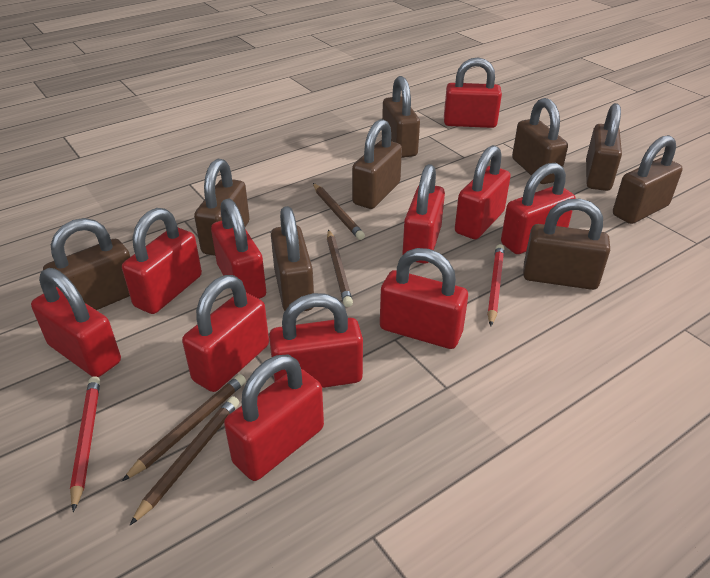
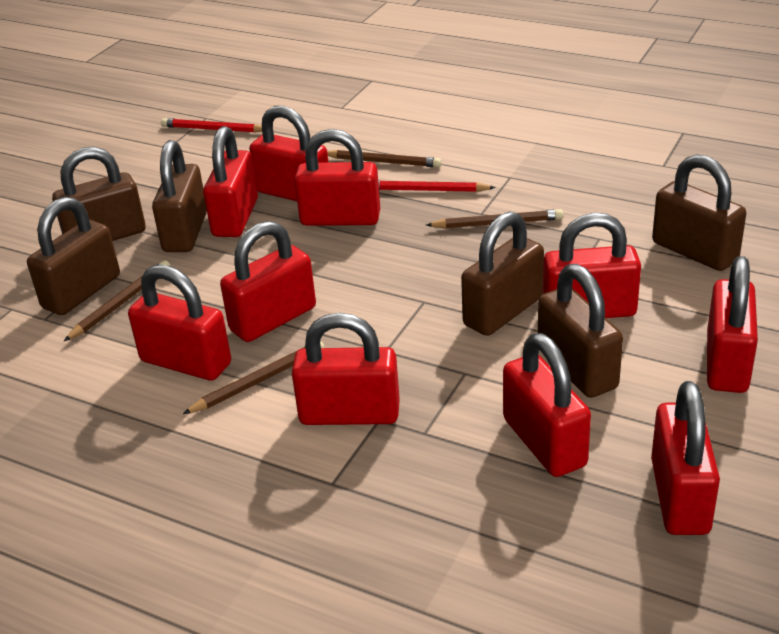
brown padlock: 9 -> 6
red padlock: 11 -> 10

